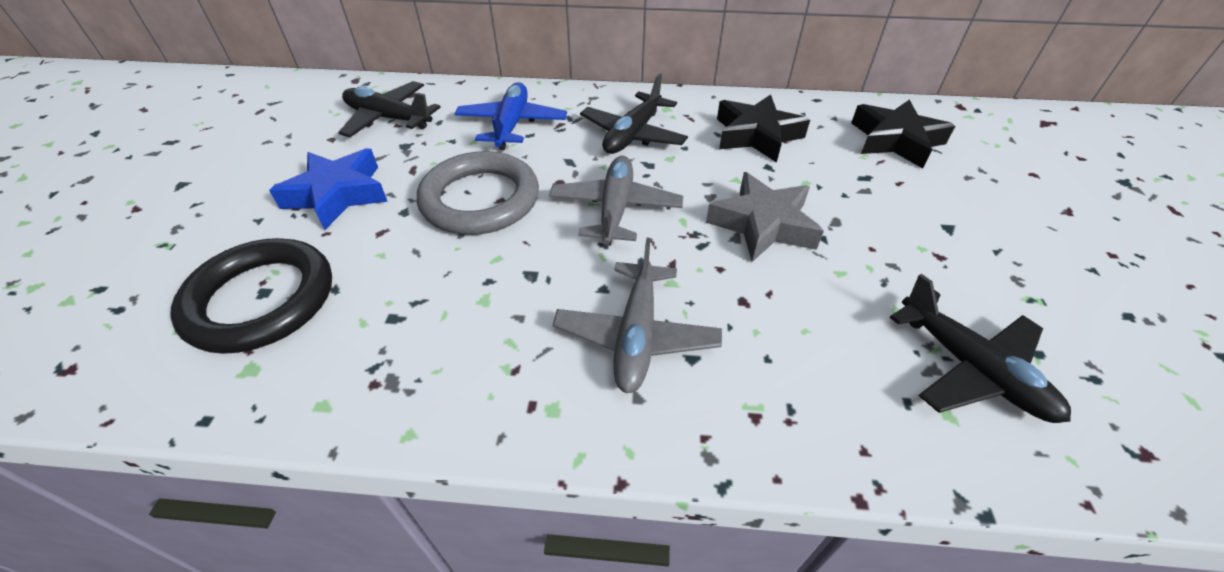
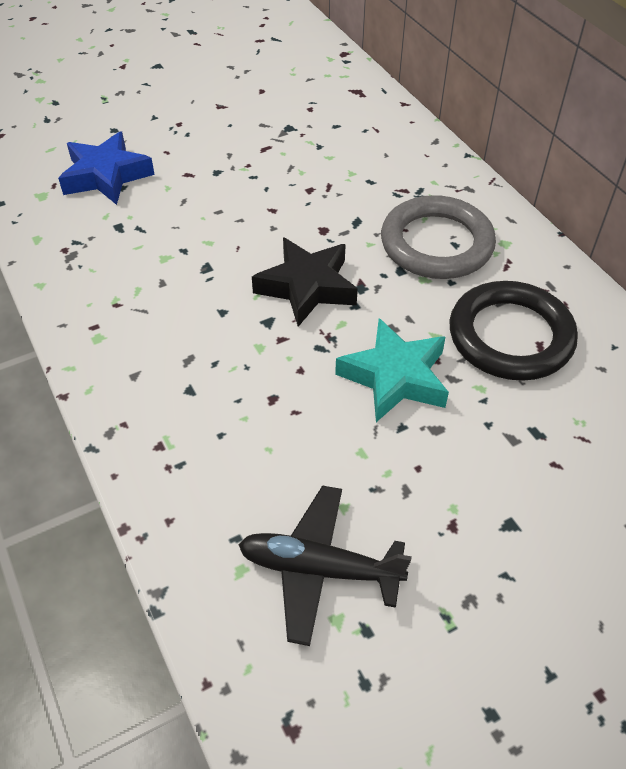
black plane: 3 -> 1
black star: 2 -> 1
blue plane: 1 -> 0
grey plane: 2 -> 0
grey star: 1 -> 0
turquoise star: 0 -> 1

